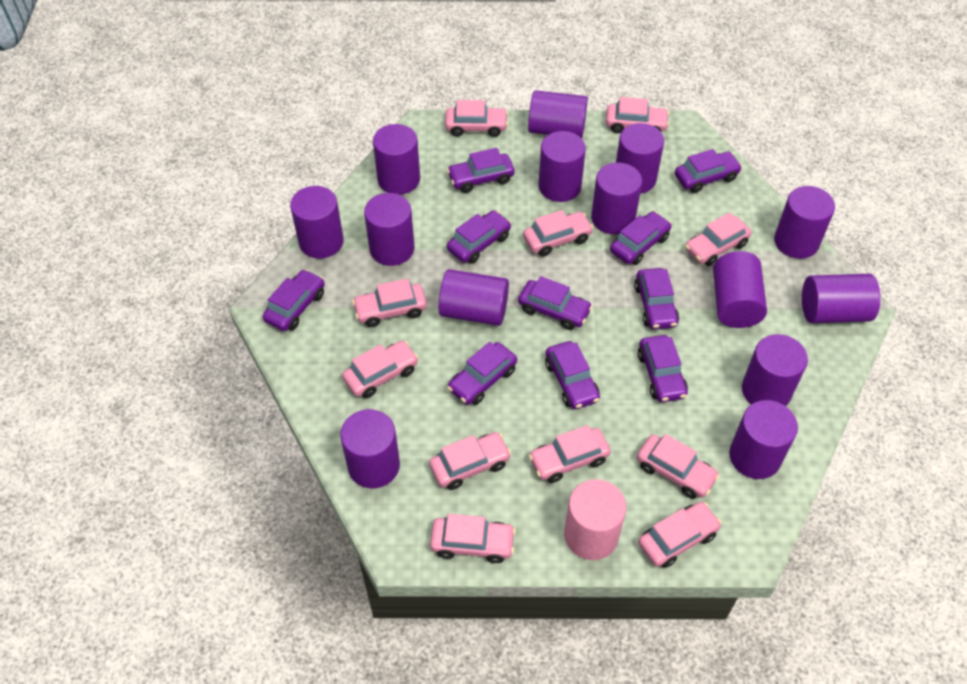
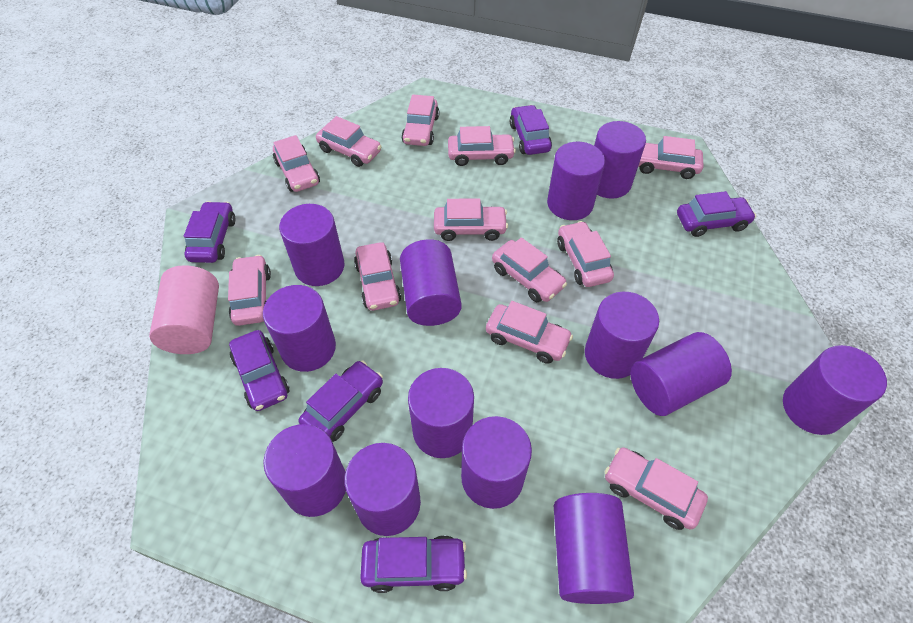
pink car: 11 -> 12
purple car: 10 -> 6
purple cylinder: 14 -> 13

